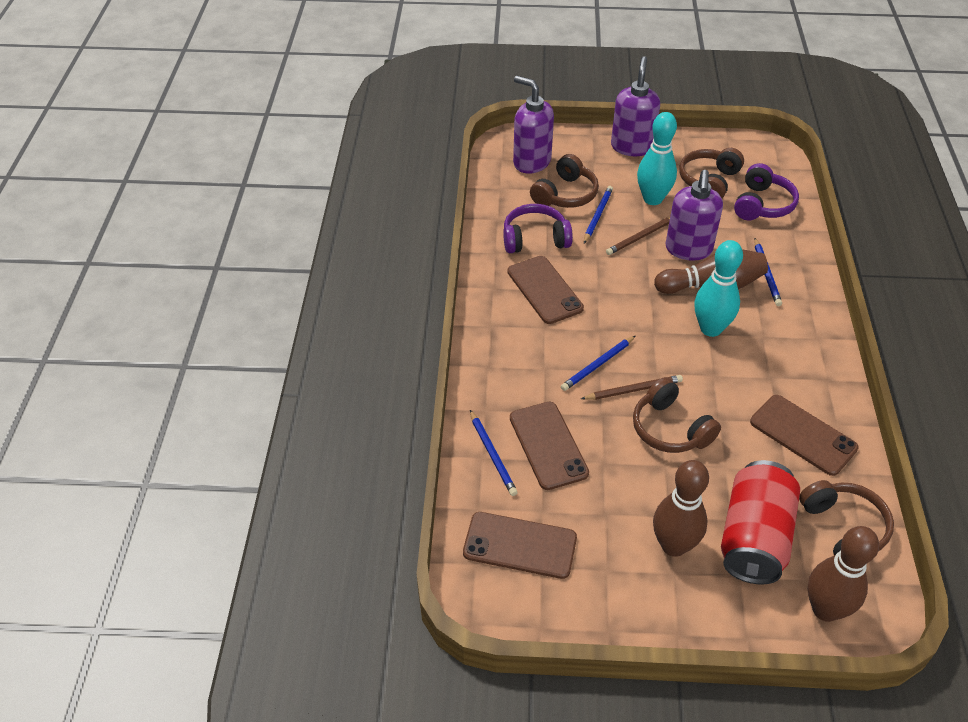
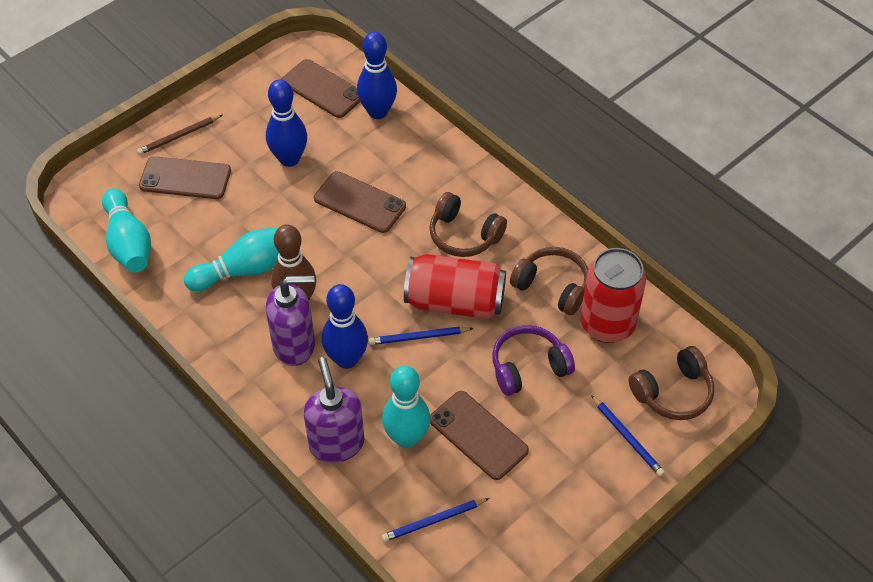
blue bowling pin: 0 -> 3
blue pencil: 4 -> 3
brown bowling pin: 3 -> 1
brown headphones: 4 -> 3
brown pencil: 2 -> 1
purple headphones: 2 -> 1
purple soap dispenser: 3 -> 2
red can: 1 -> 2
turquoise bowling pin: 2 -> 3

